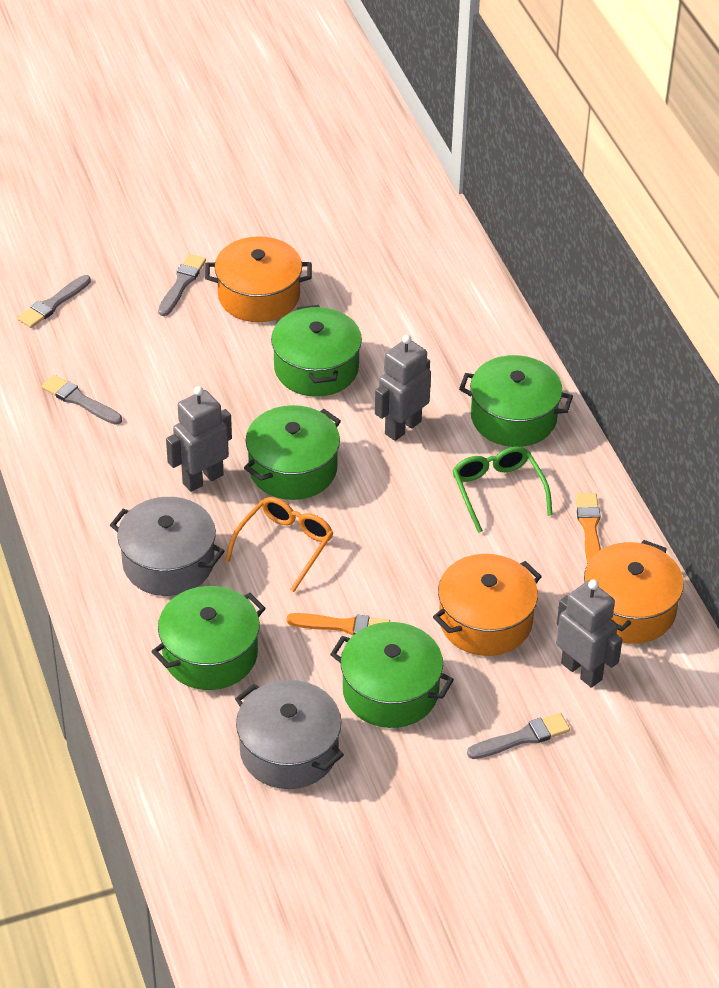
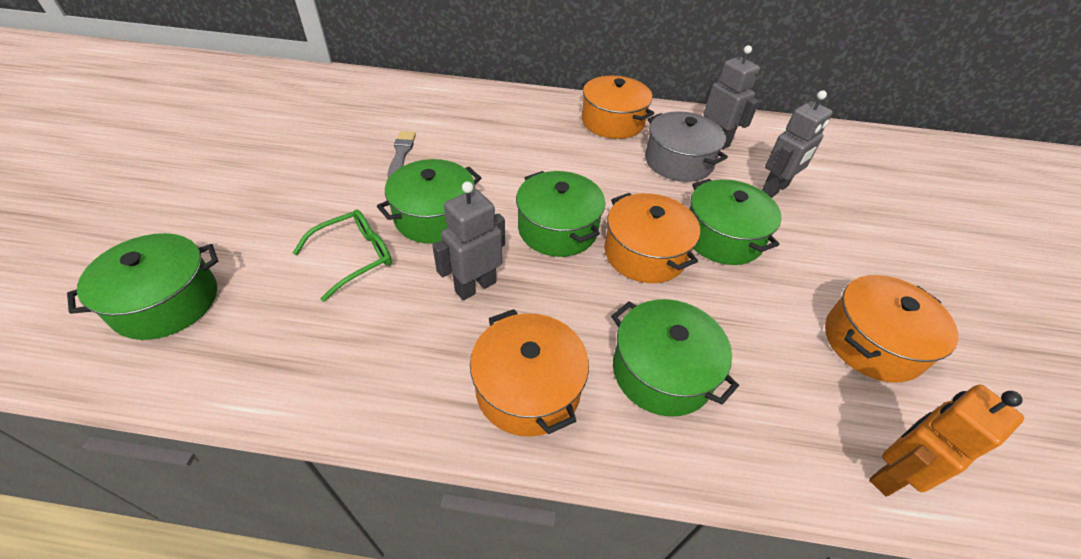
grey brush: 4 -> 1
grey pot: 2 -> 1
orange brush: 2 -> 0
orange glasses: 1 -> 0
orange pot: 3 -> 4
orange robot: 0 -> 1

